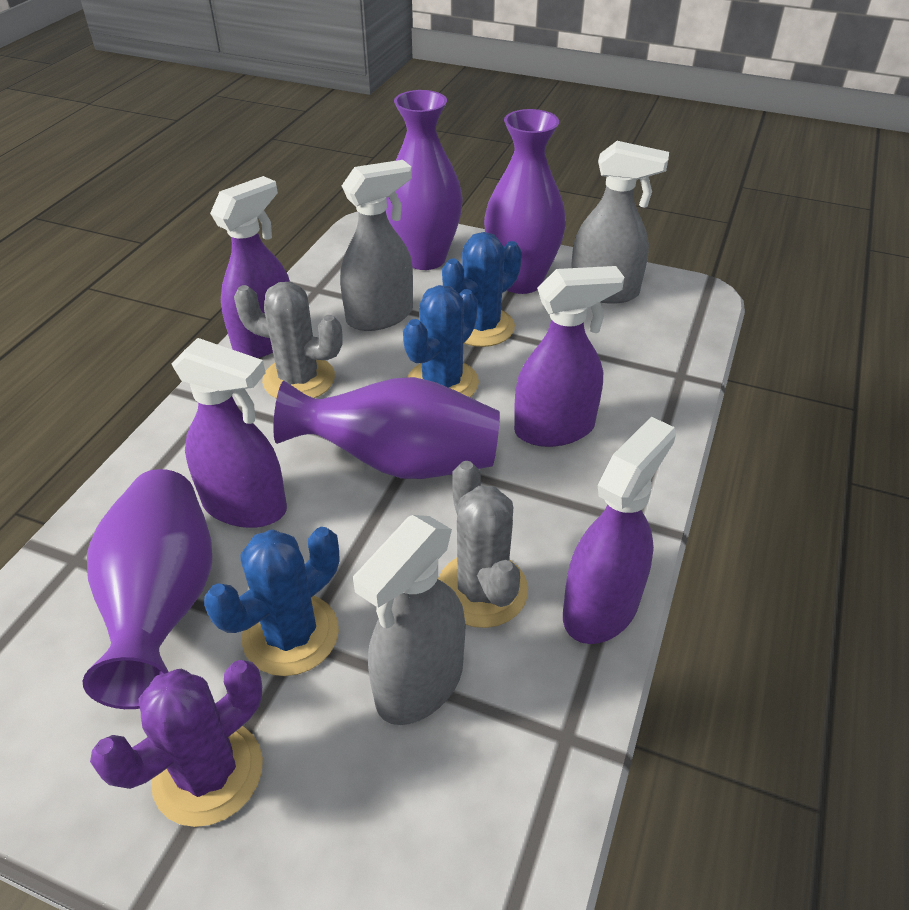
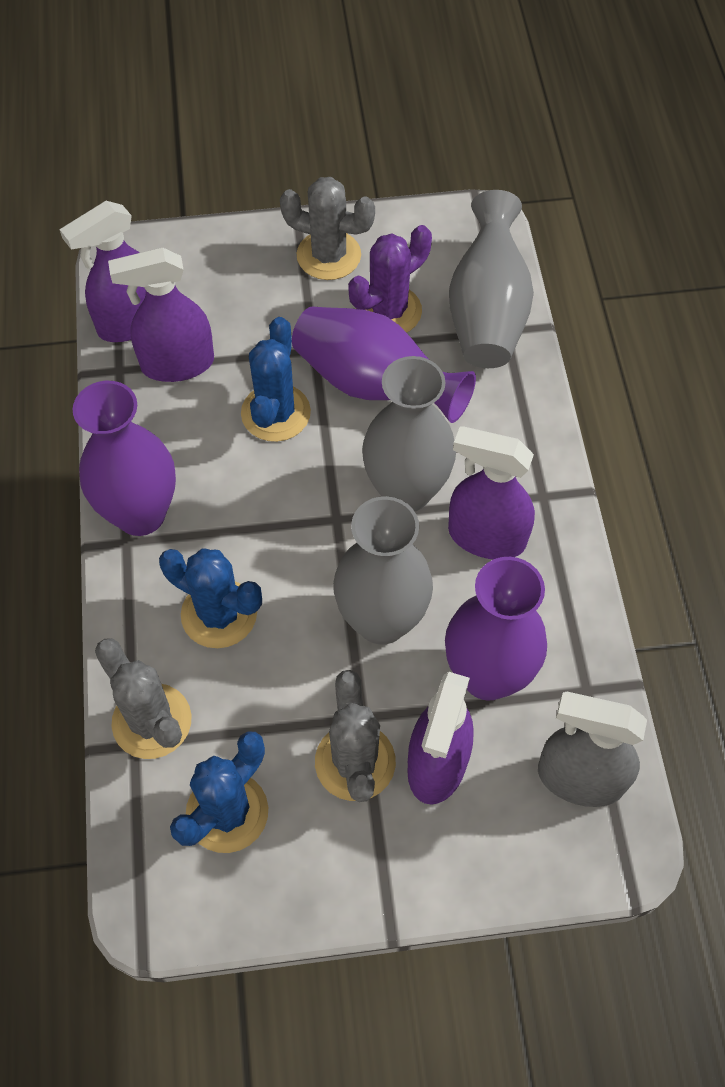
grey cactus: 2 -> 3
grey spray bottle: 3 -> 1
grey vase: 0 -> 3
purple vase: 4 -> 3

